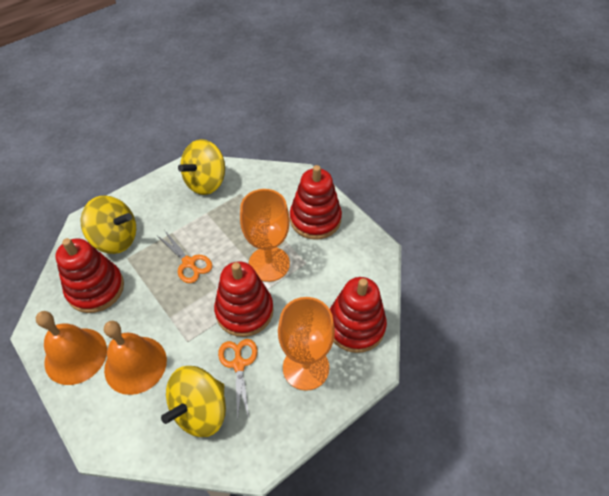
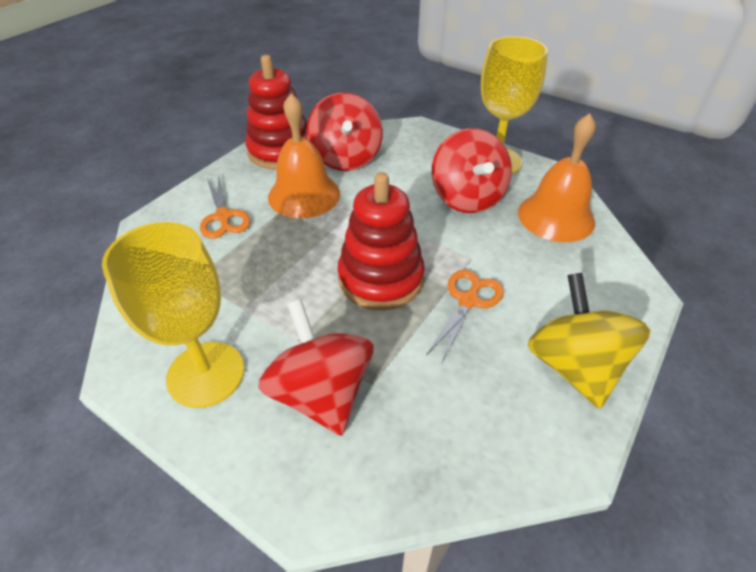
orange goblet: 2 -> 0
red spinning top: 0 -> 3
red stacking toy: 4 -> 2
yellow goblet: 0 -> 2
yellow spinning top: 3 -> 1

